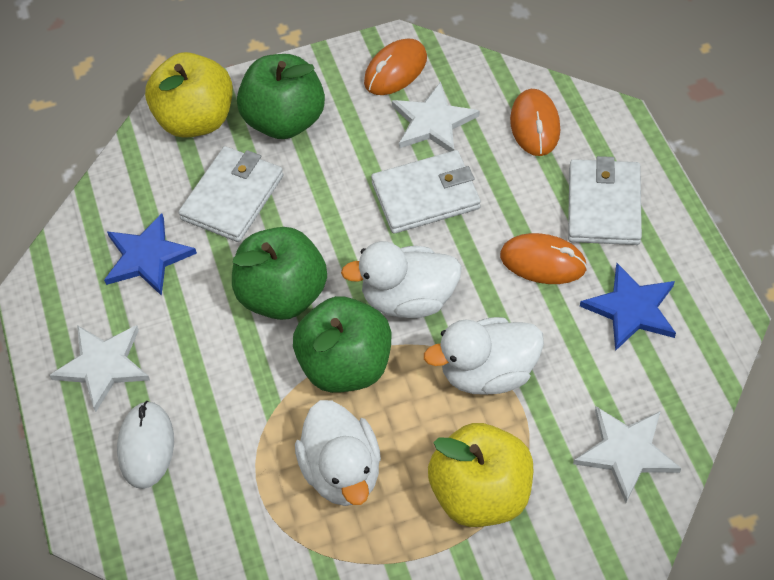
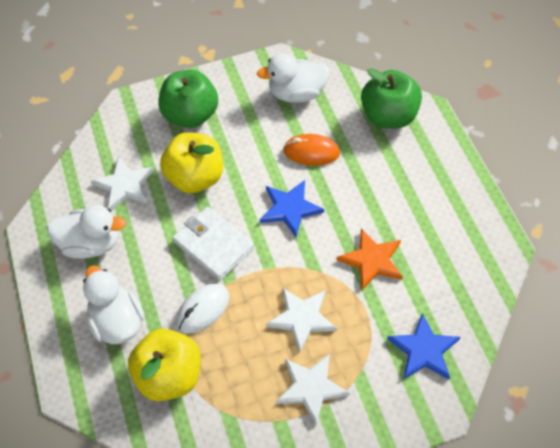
green apple: 3 -> 2
orange mouse: 3 -> 1
orange star: 0 -> 1
white wallet: 3 -> 1

